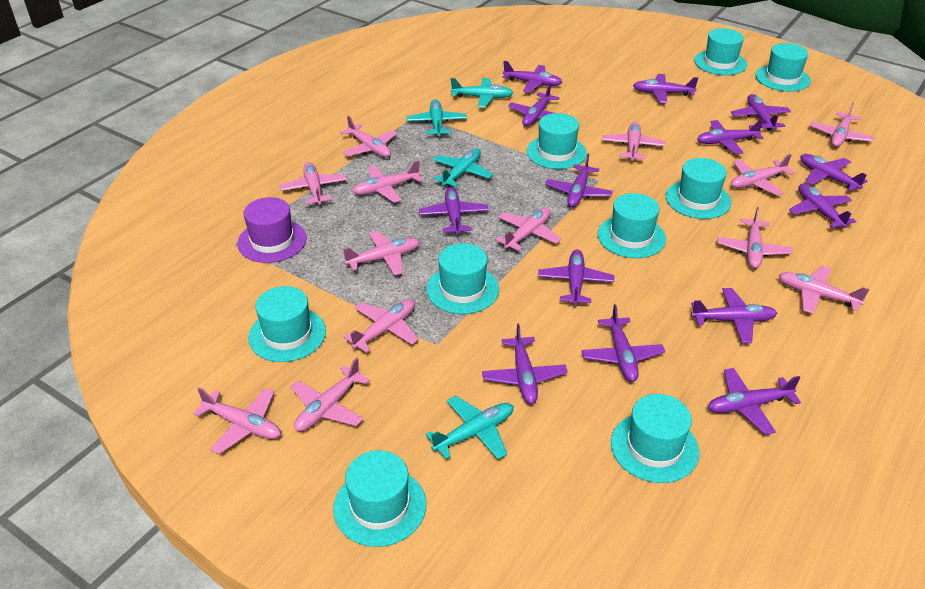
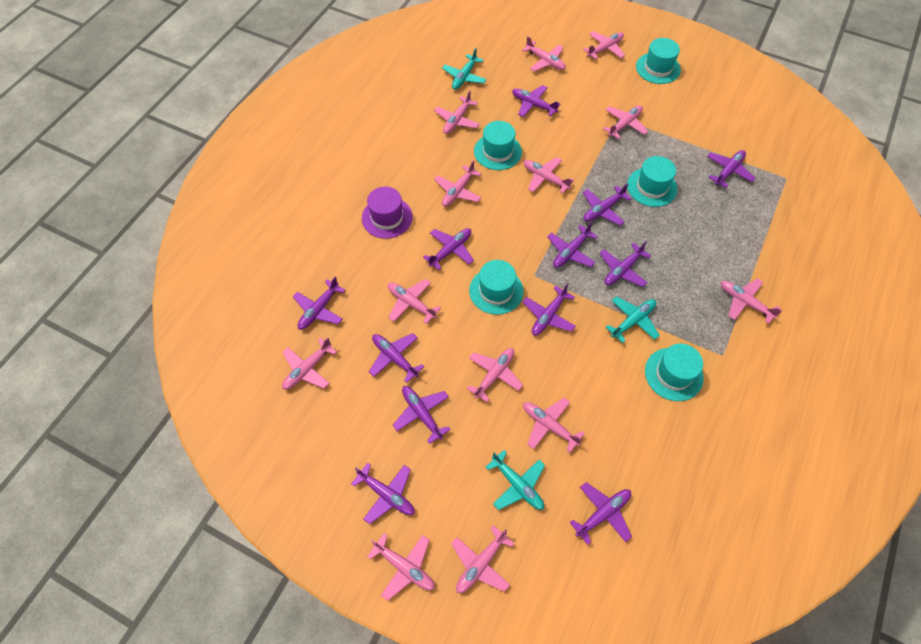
purple plane: 14 -> 12
turquoise hat: 9 -> 5
turquoise plane: 4 -> 3

